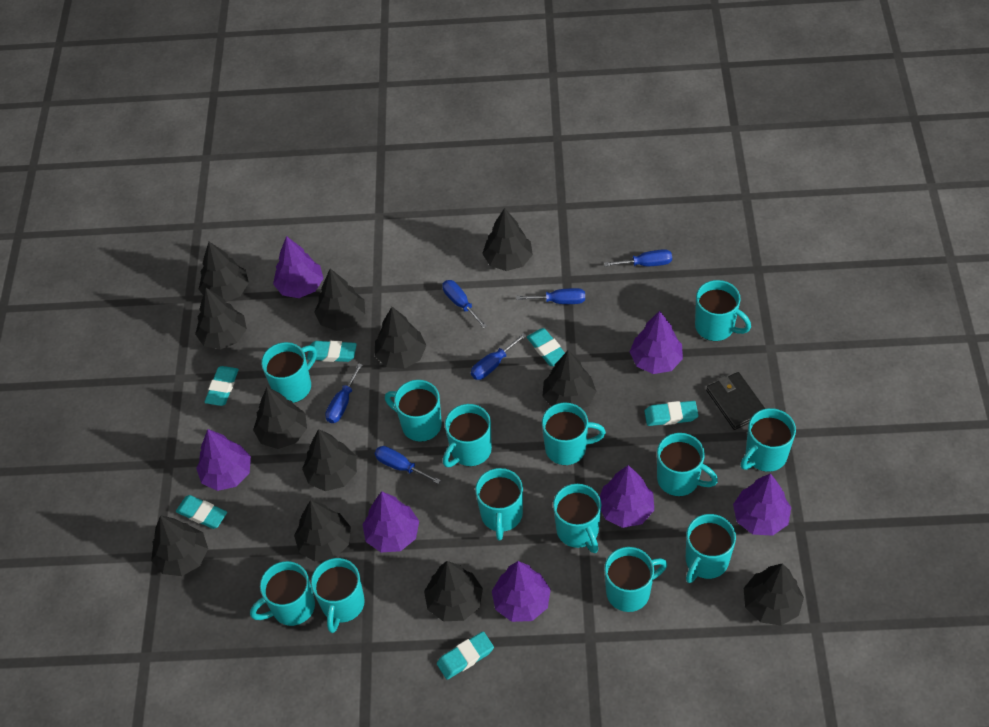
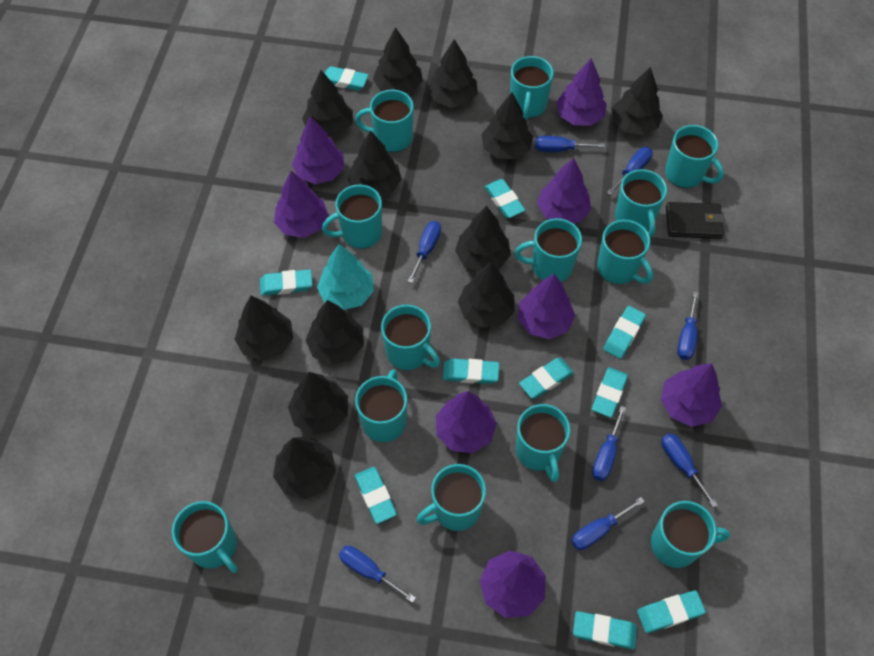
blue screwdriver: 6 -> 8
purple tree: 7 -> 8
turquoise eraser: 6 -> 10
turquoise tree: 0 -> 1

